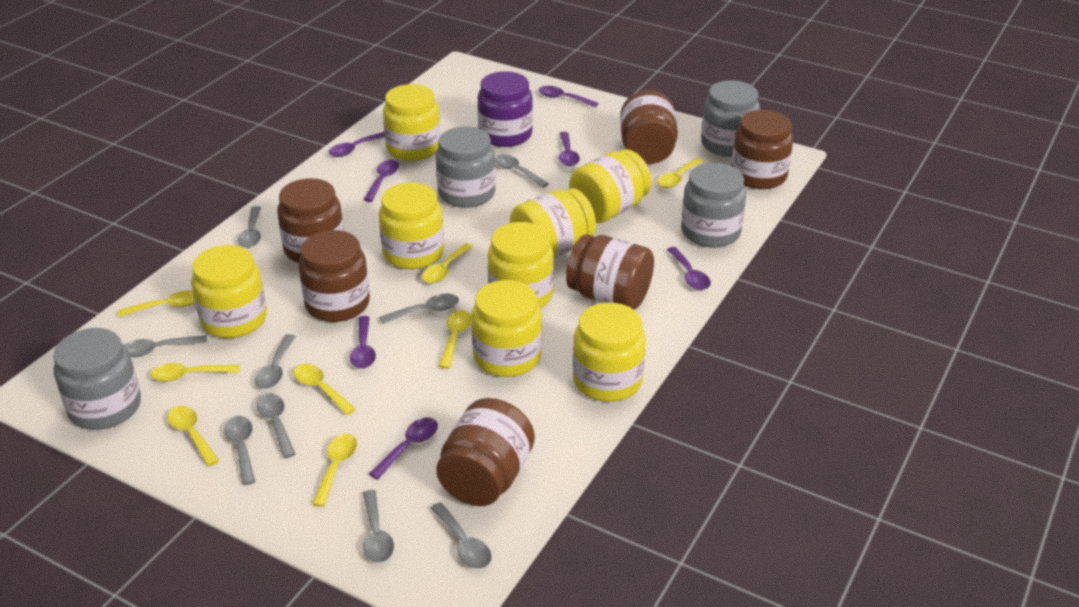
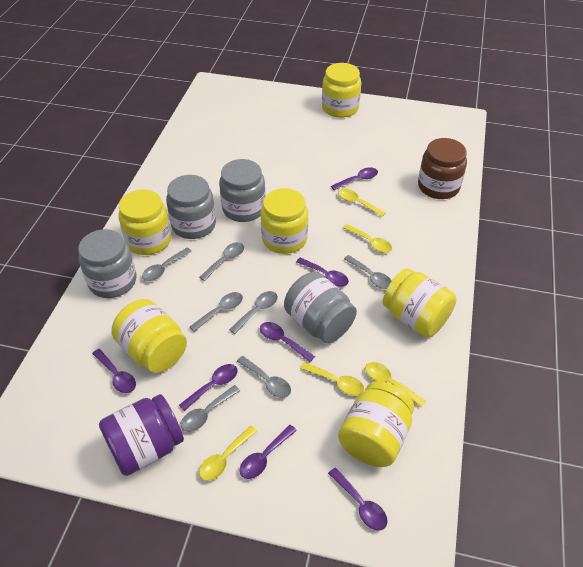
brown jar: 6 -> 1
grey spoon: 9 -> 7
yellow jar: 8 -> 6
yellow spoon: 8 -> 5

